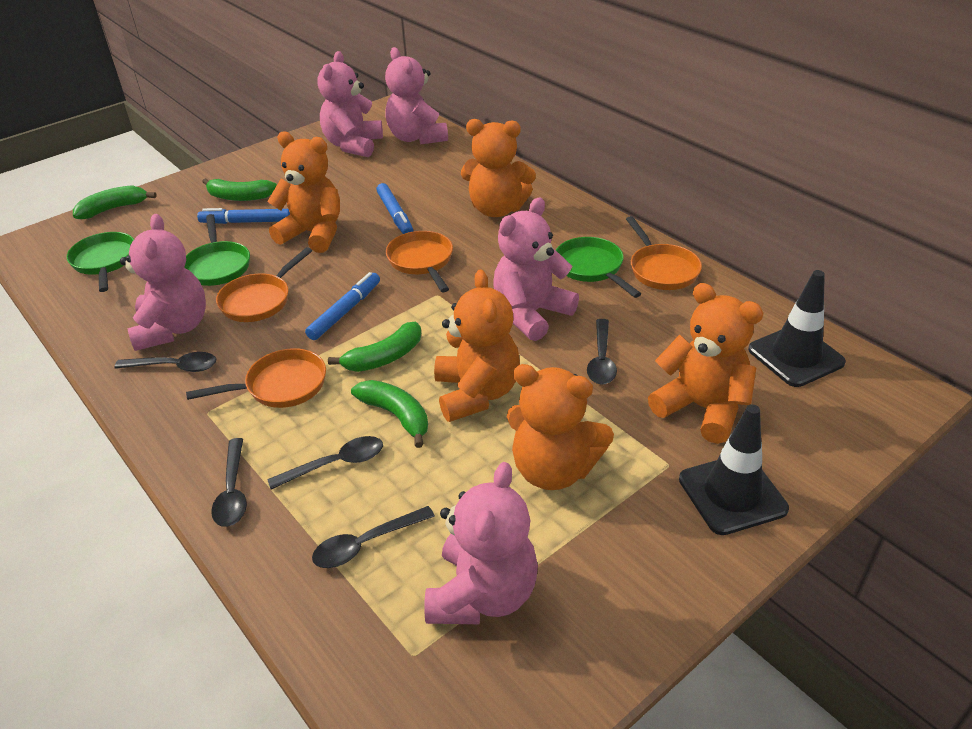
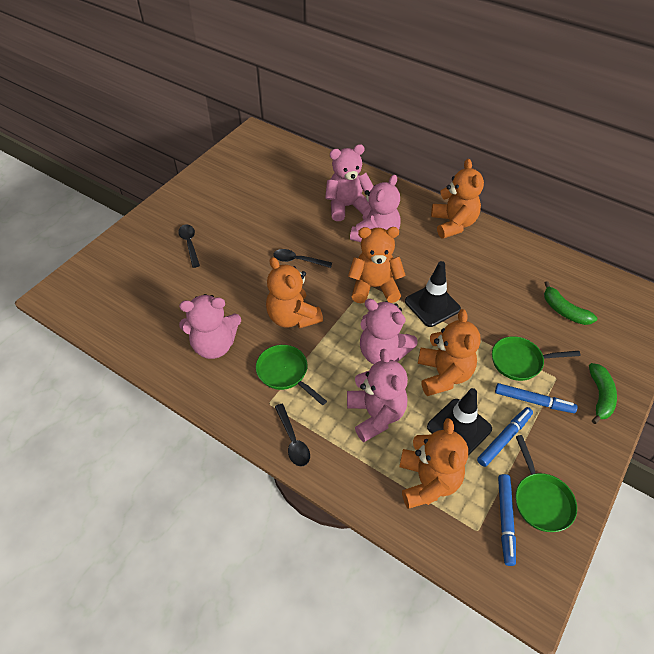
black spoon: 5 -> 3
green banana: 4 -> 2
orange pan: 4 -> 0

